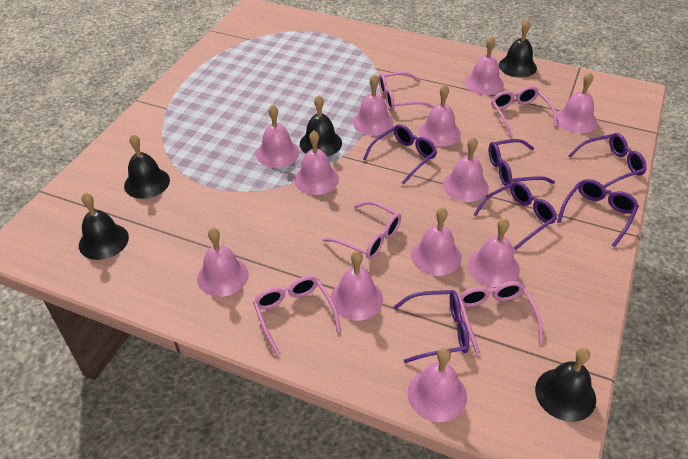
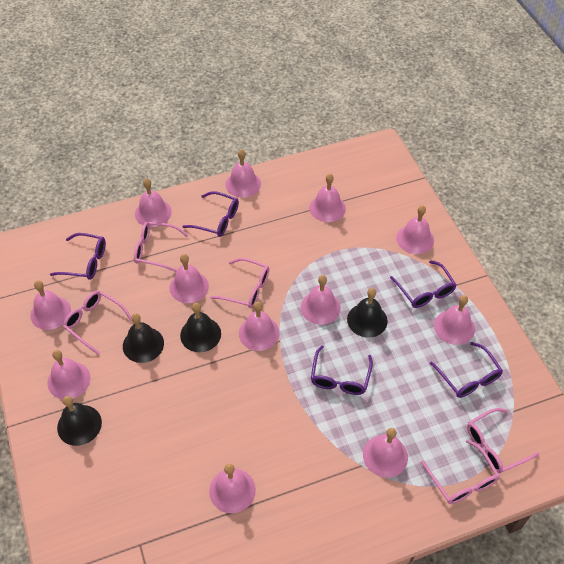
black bell: 5 -> 4
purple glasses: 6 -> 5

